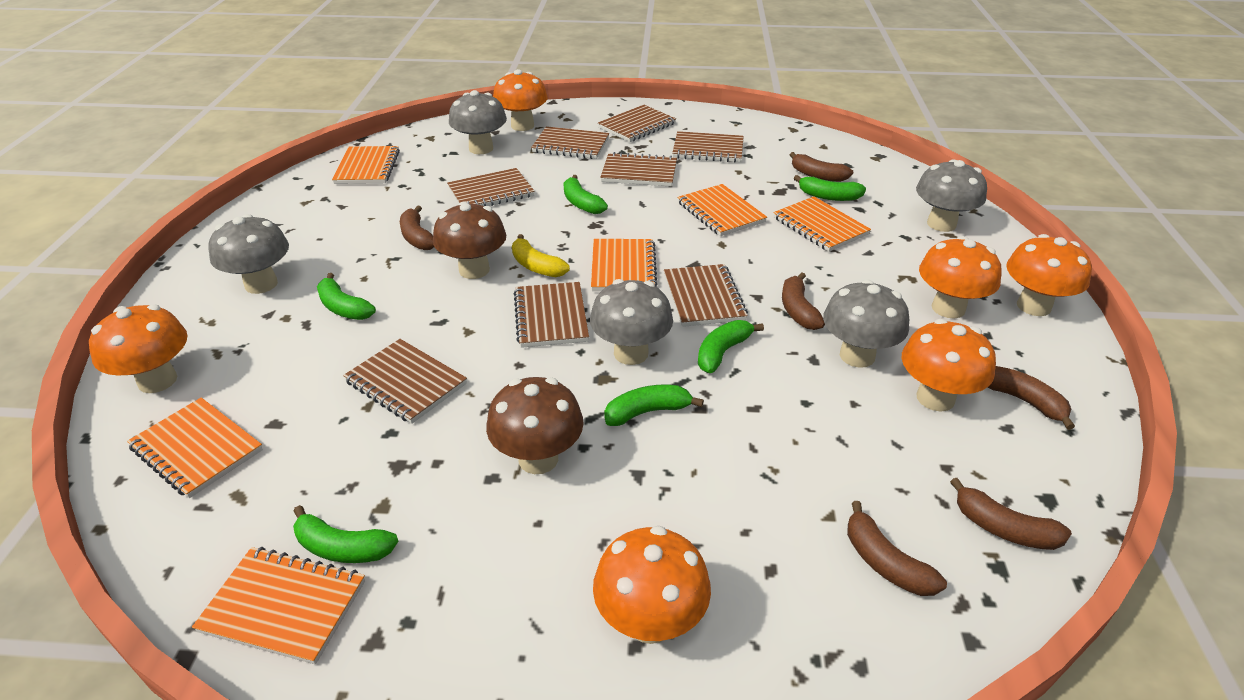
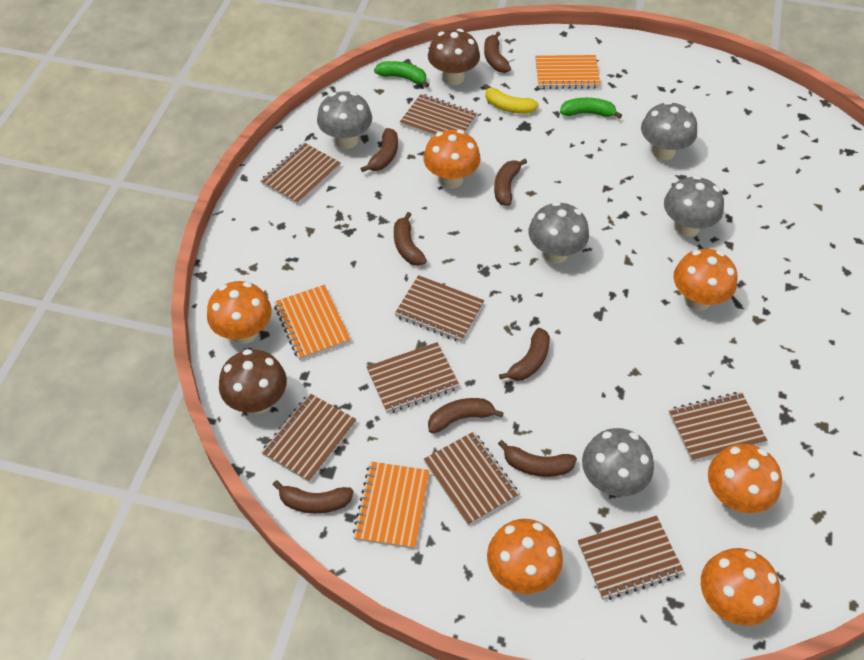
brown banana: 6 -> 8
green banana: 6 -> 2
orange notebook: 6 -> 3

